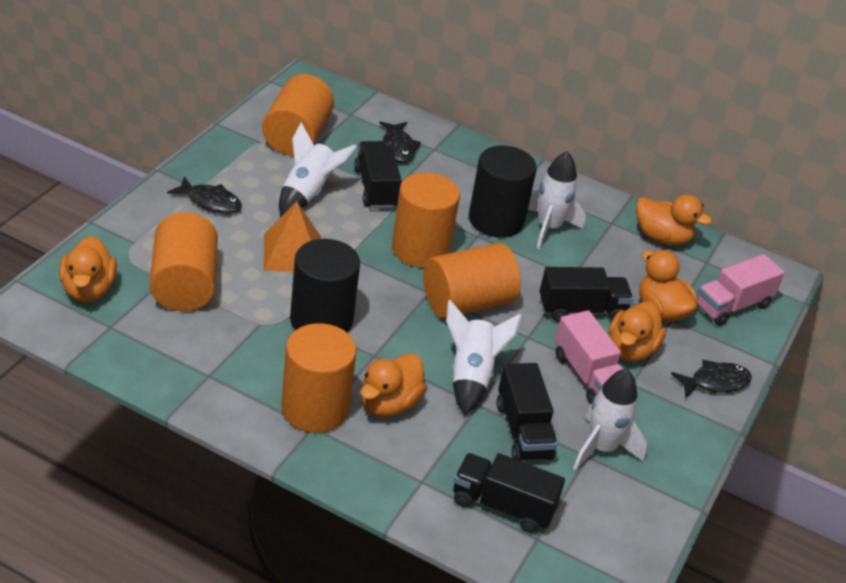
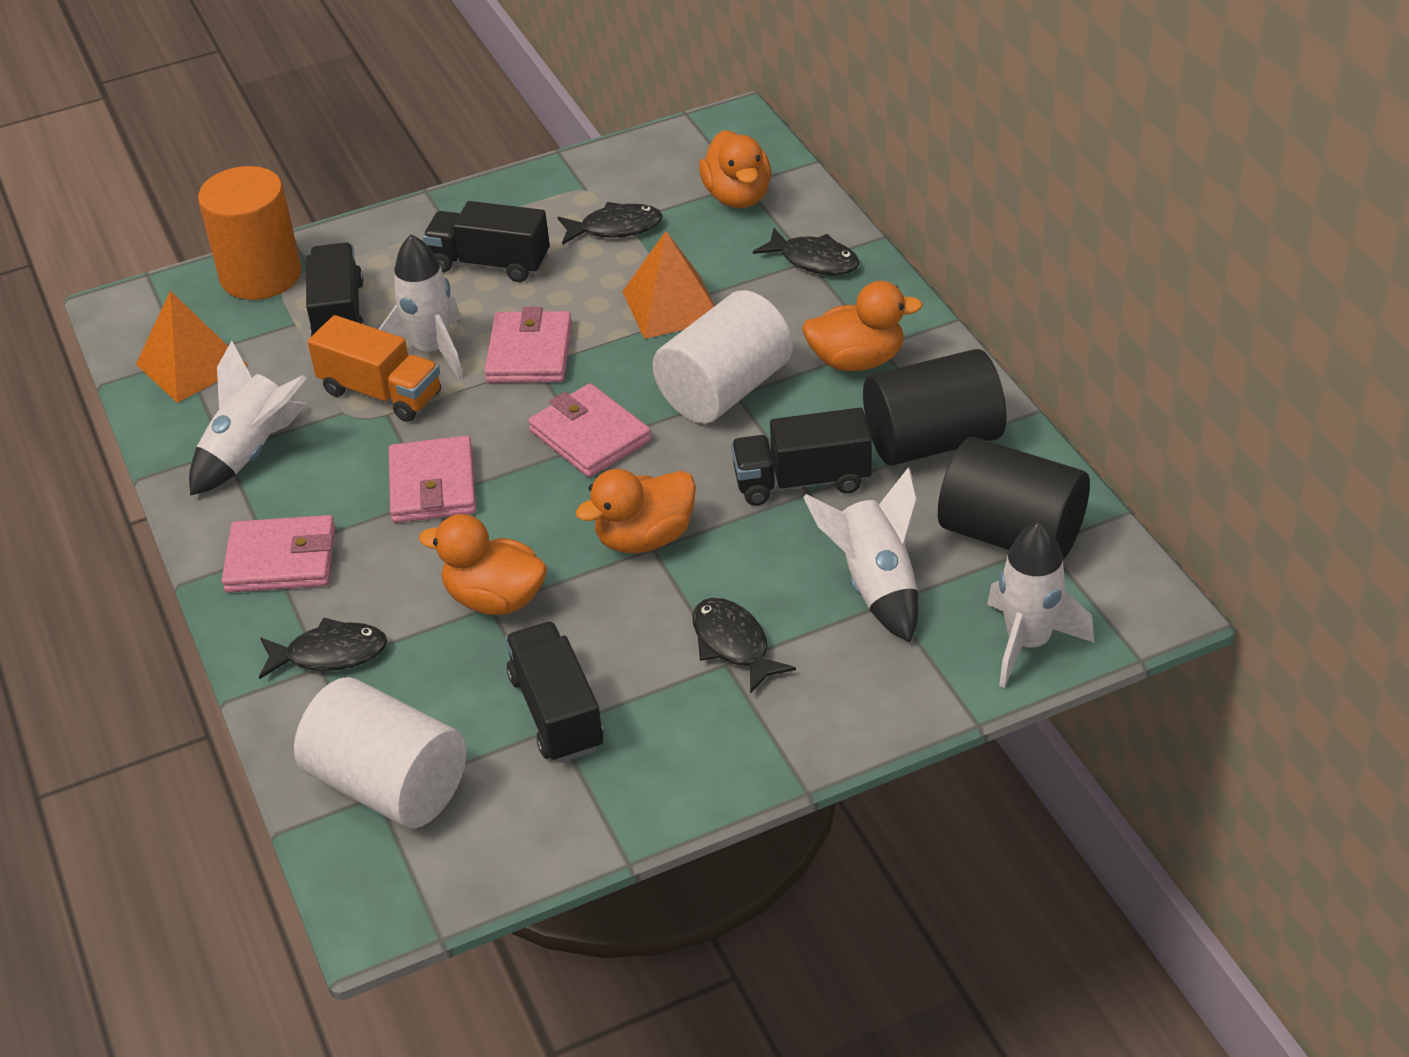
black fish: 3 -> 4
orange cylinder: 5 -> 1
orange duck: 5 -> 4
orange pyramid: 1 -> 2
orange truck: 0 -> 1
pink truck: 2 -> 0
pink wallet: 0 -> 4
white cylinder: 0 -> 2

